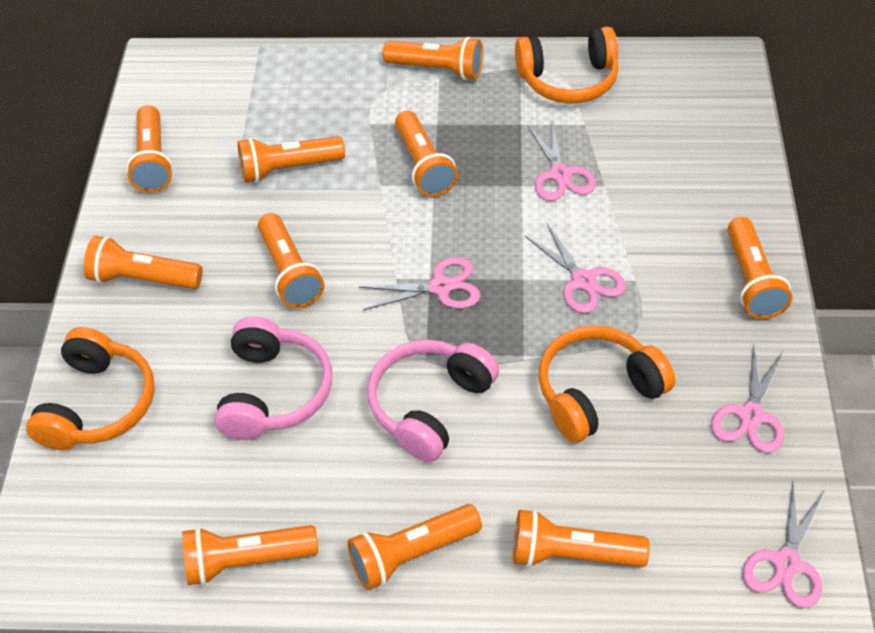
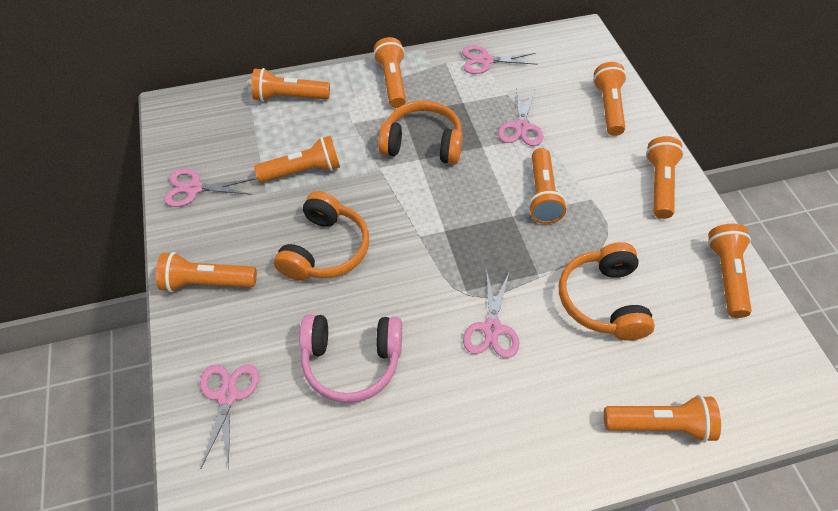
orange flashlight: 10 -> 9
pink headphones: 2 -> 1

